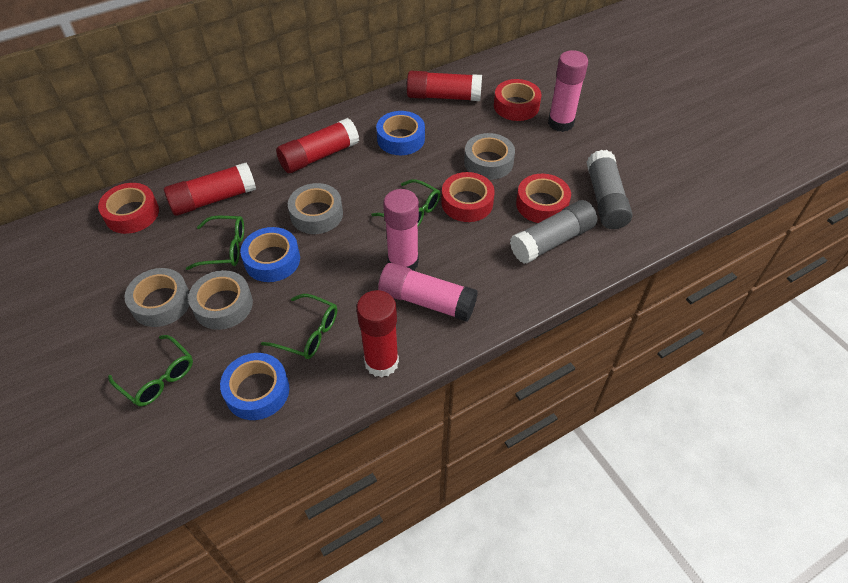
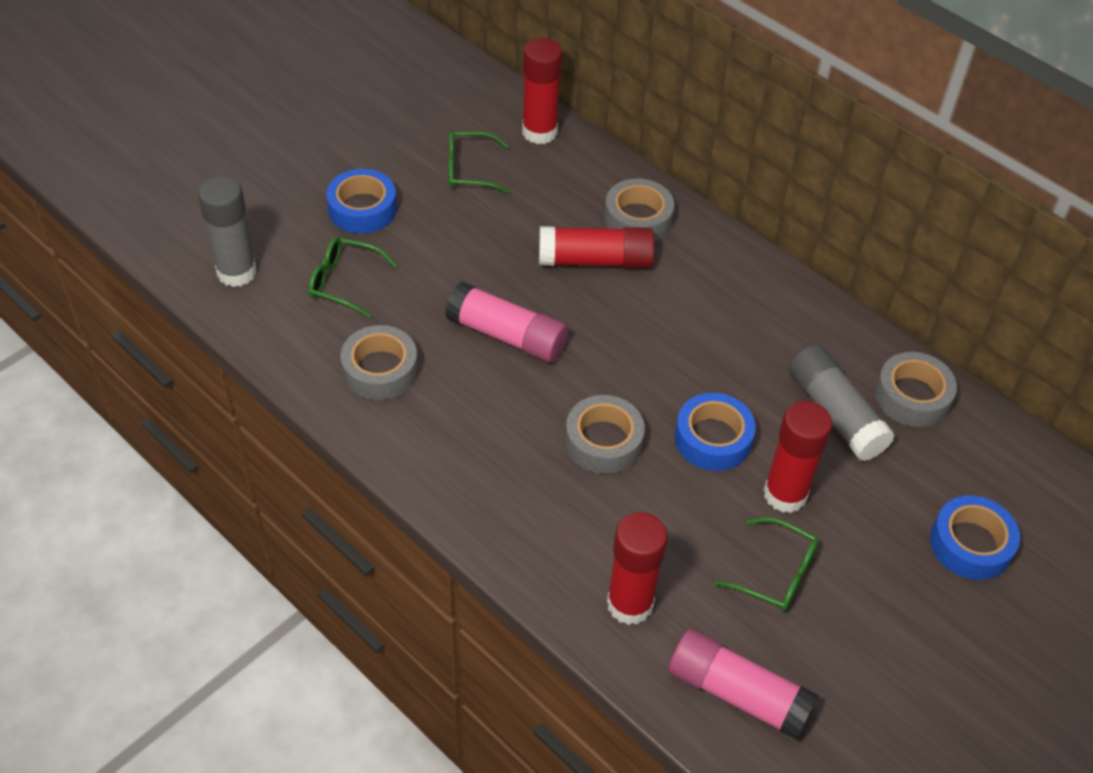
green glasses: 4 -> 3
pink glue stick: 3 -> 2
red tape: 4 -> 0

